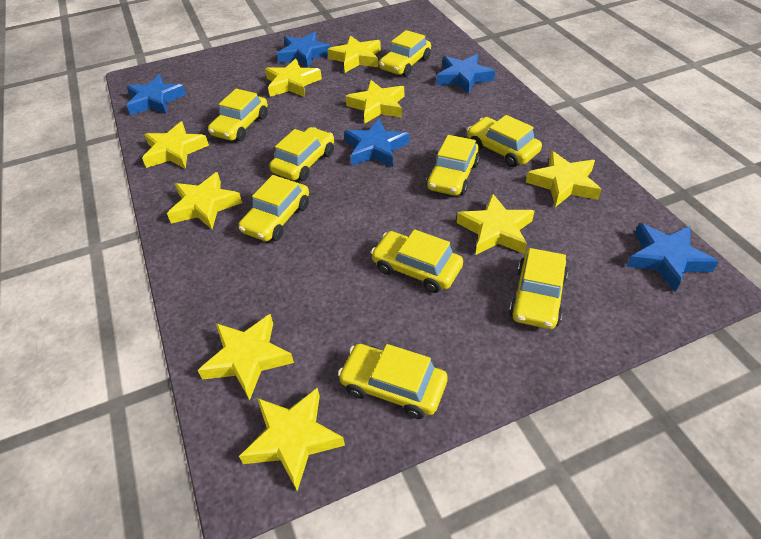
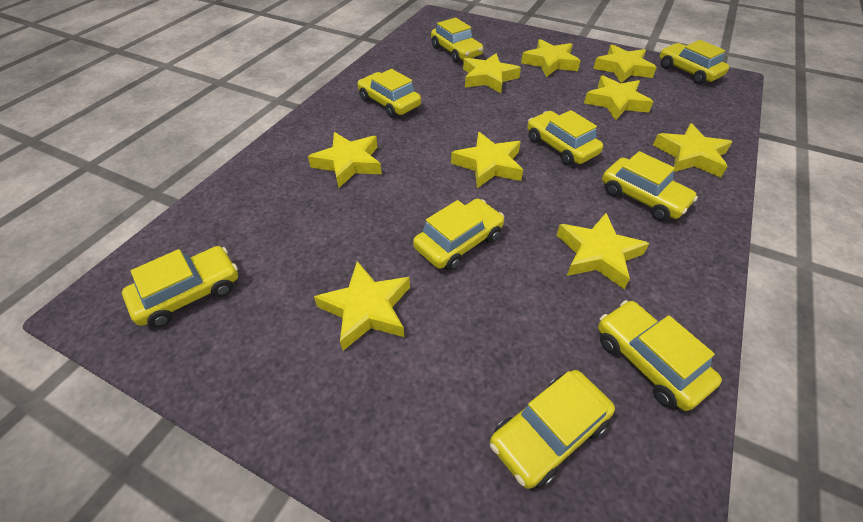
blue star: 5 -> 0

